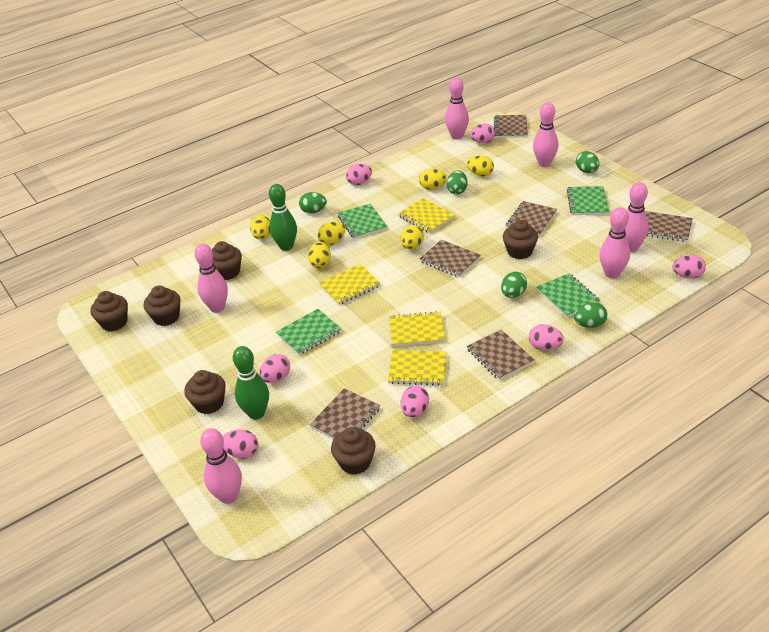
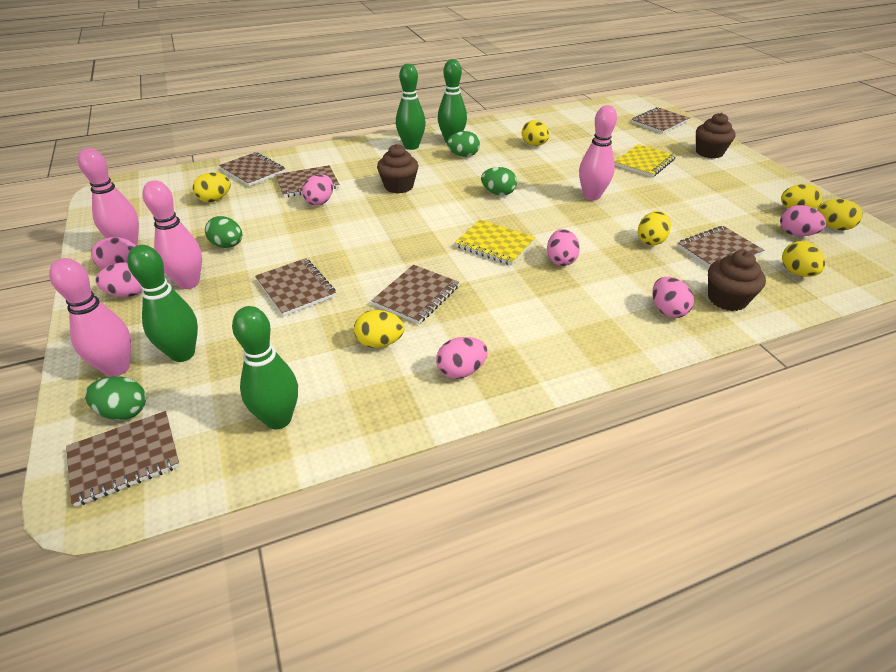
brown cupcake: 6 -> 3
brown notebook: 6 -> 7
green bowling pin: 2 -> 4
green egg: 5 -> 4
green notebook: 4 -> 0
pink bowling pin: 6 -> 4
yellow egg: 6 -> 7
yellow notebook: 4 -> 2

